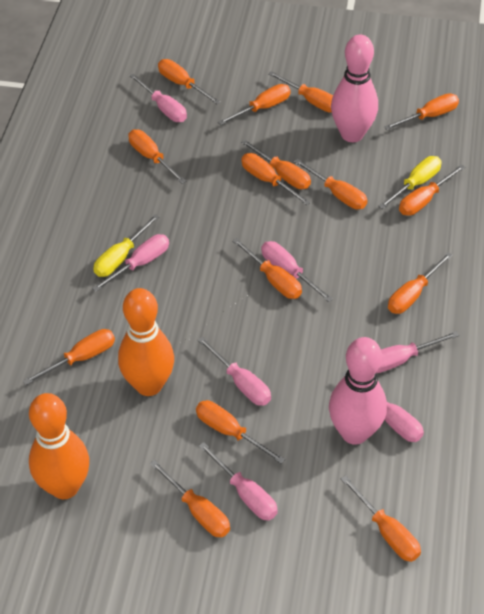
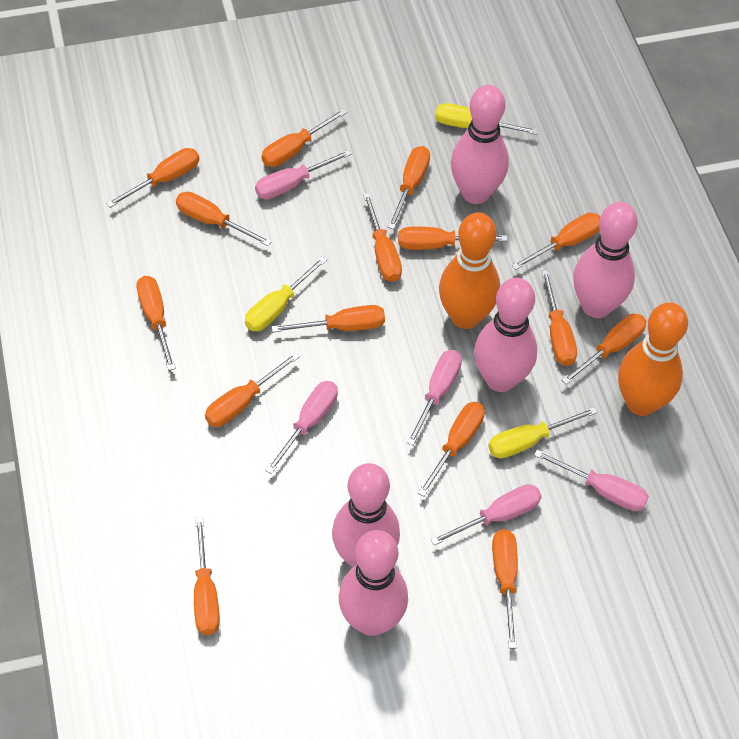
pink bowling pin: 2 -> 5
pink screwdriver: 7 -> 5
yellow screwdriver: 2 -> 3

